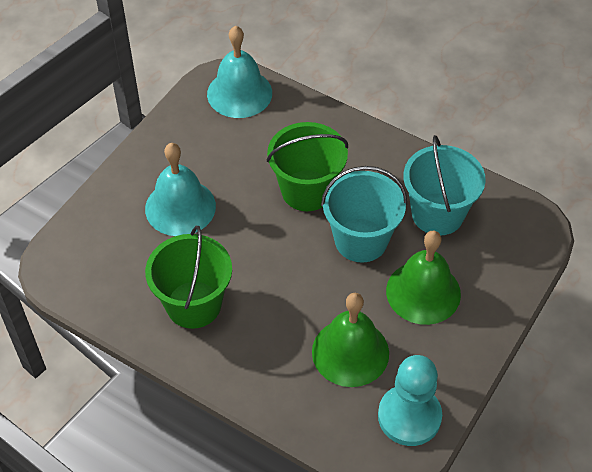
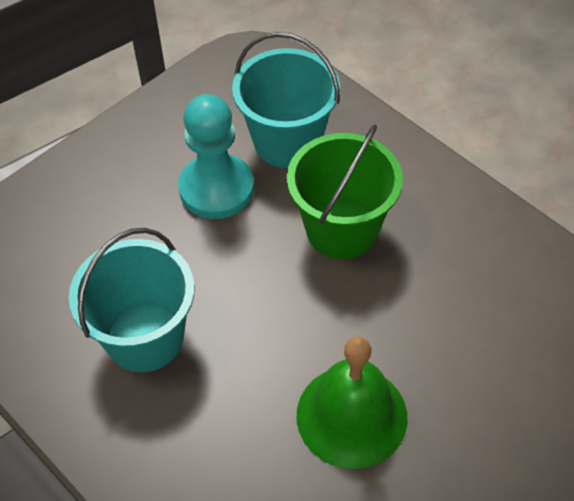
green bell: 2 -> 1
green bucket: 2 -> 1
turquoise bell: 2 -> 0

